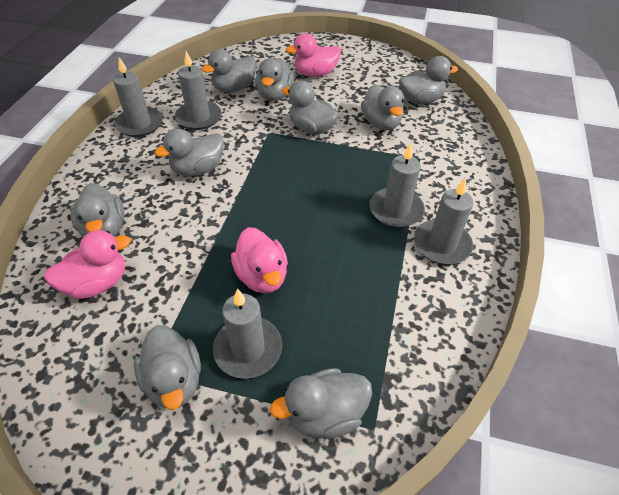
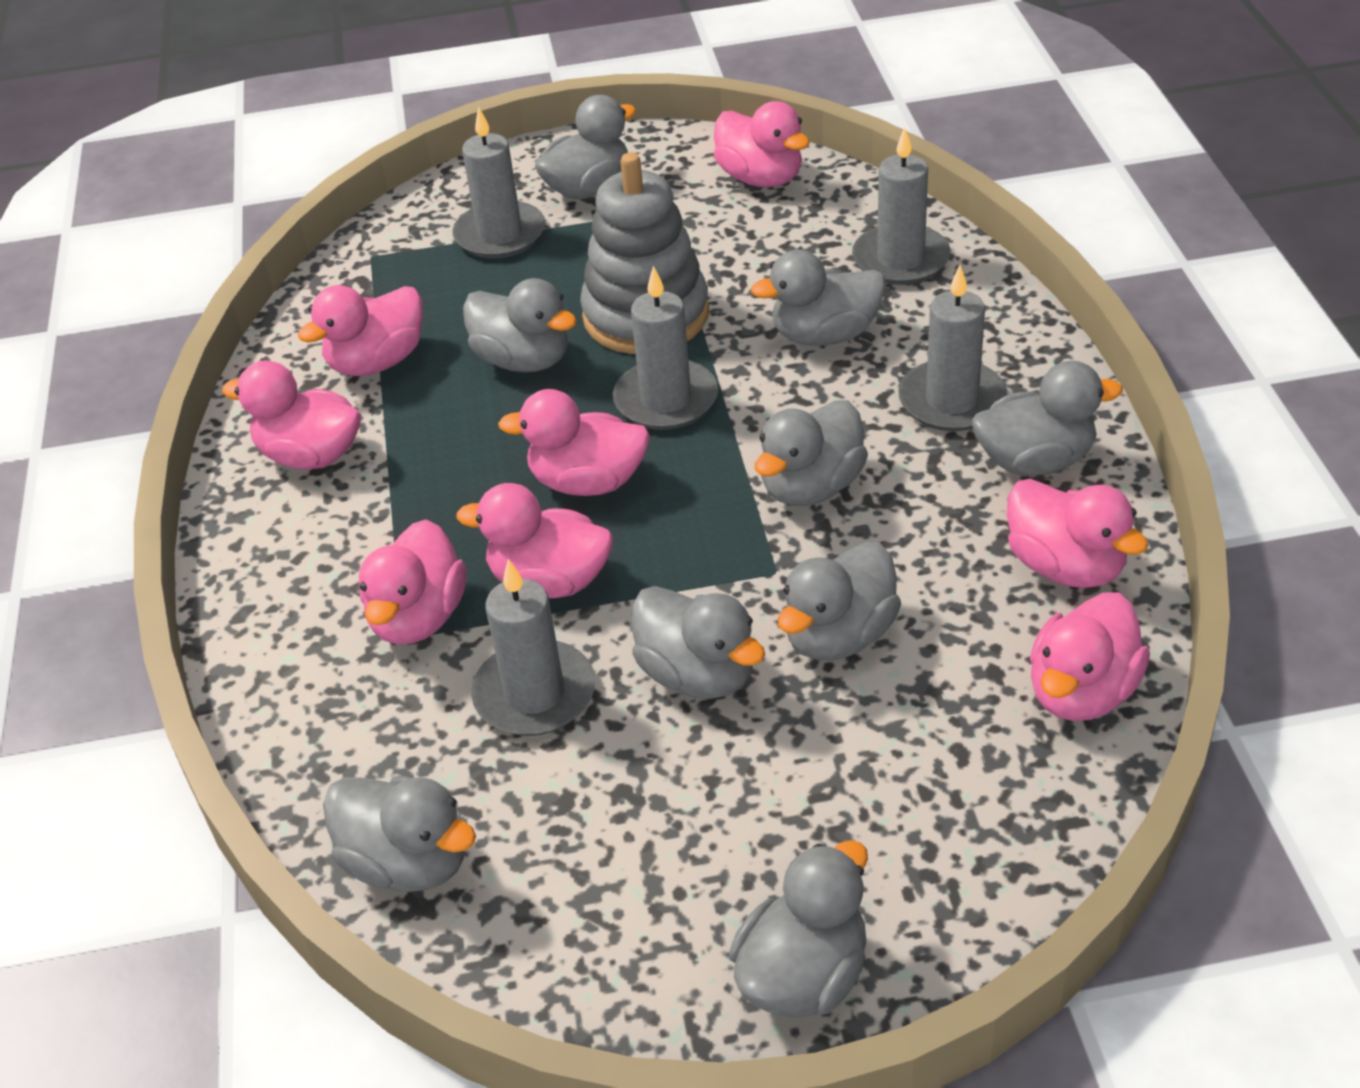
grey stacking toy: 0 -> 1
pink duck: 3 -> 8

